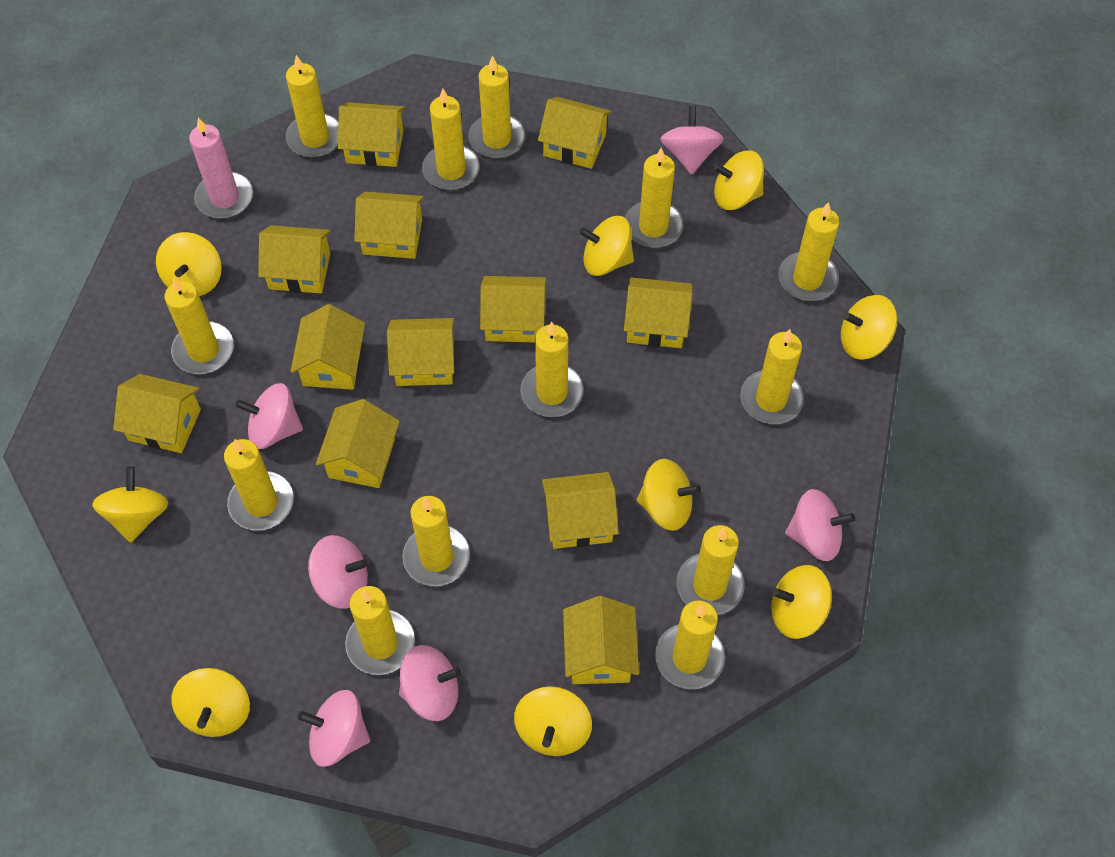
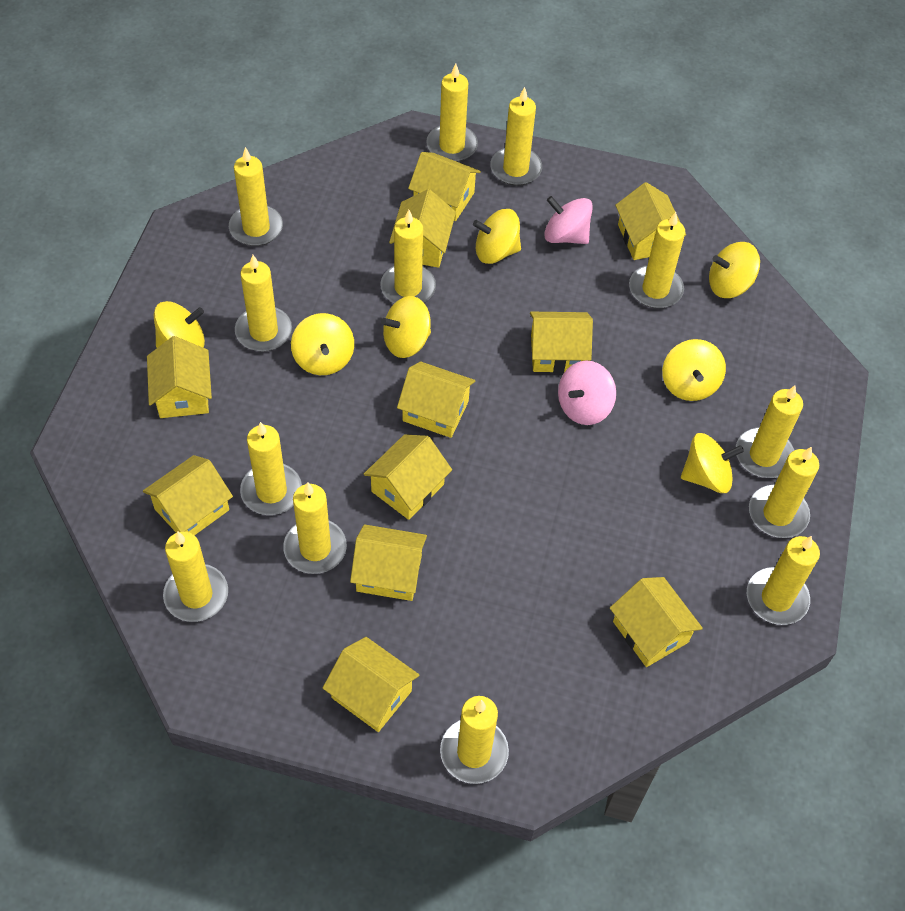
pink candle: 1 -> 0
pink spinning top: 6 -> 2
yellow house: 12 -> 11
yellow spinning top: 9 -> 7

